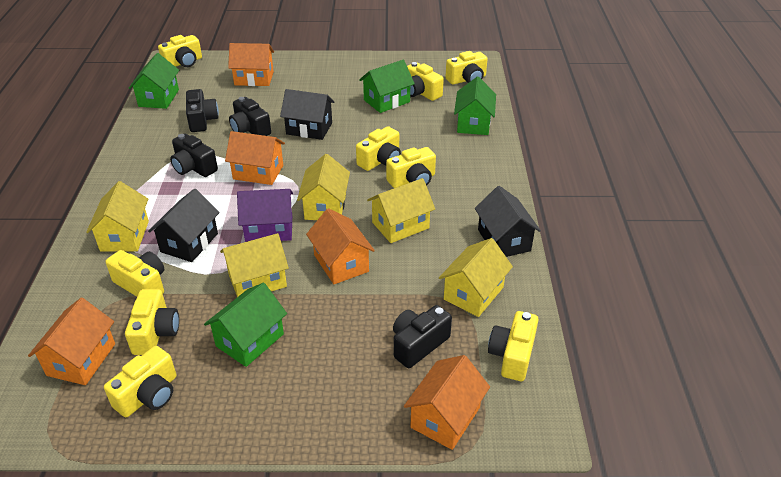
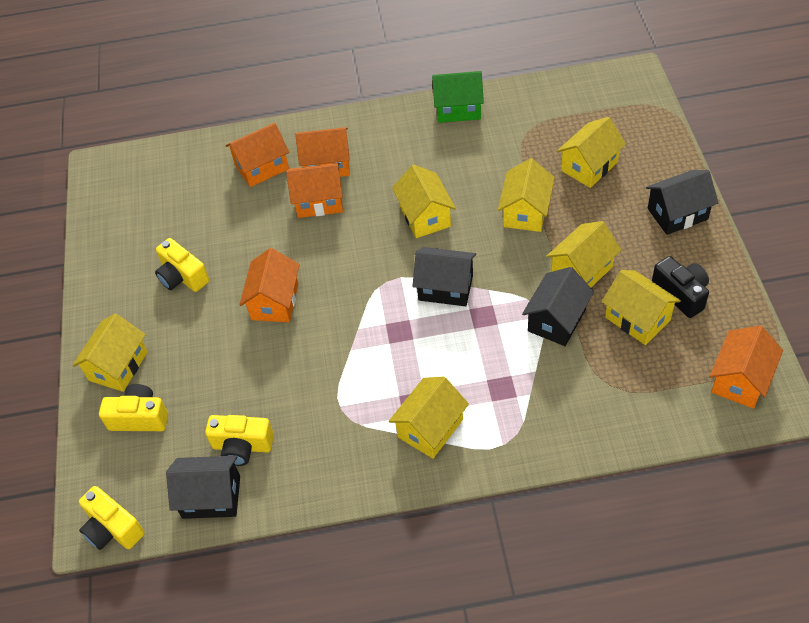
black camera: 4 -> 1
black house: 3 -> 4
green house: 4 -> 1
purple house: 1 -> 0
yellow camera: 9 -> 4
yellow house: 5 -> 7

